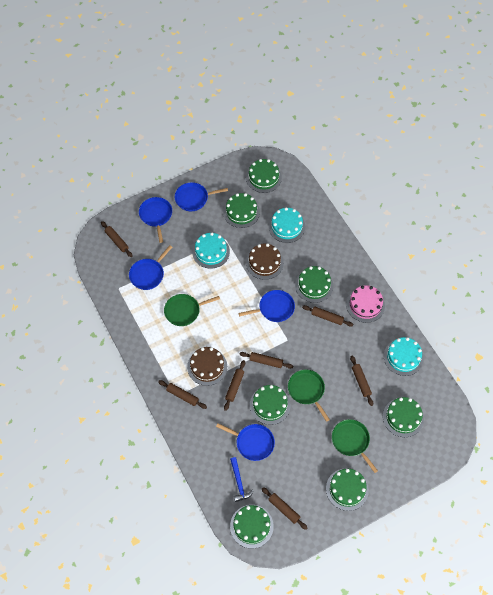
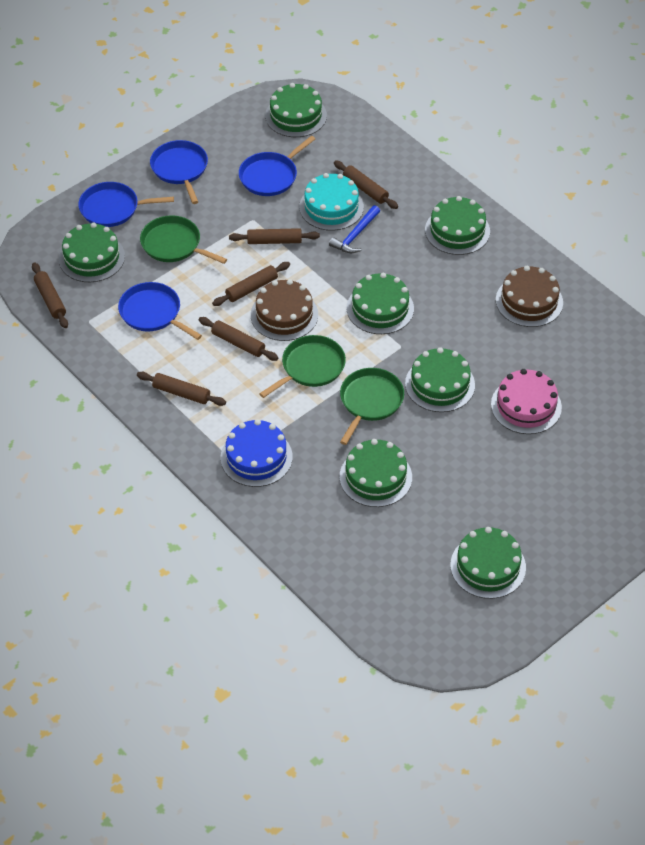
blue cake: 0 -> 1
blue pan: 5 -> 4
brown rolling pin: 7 -> 6
turquoise cake: 3 -> 1

